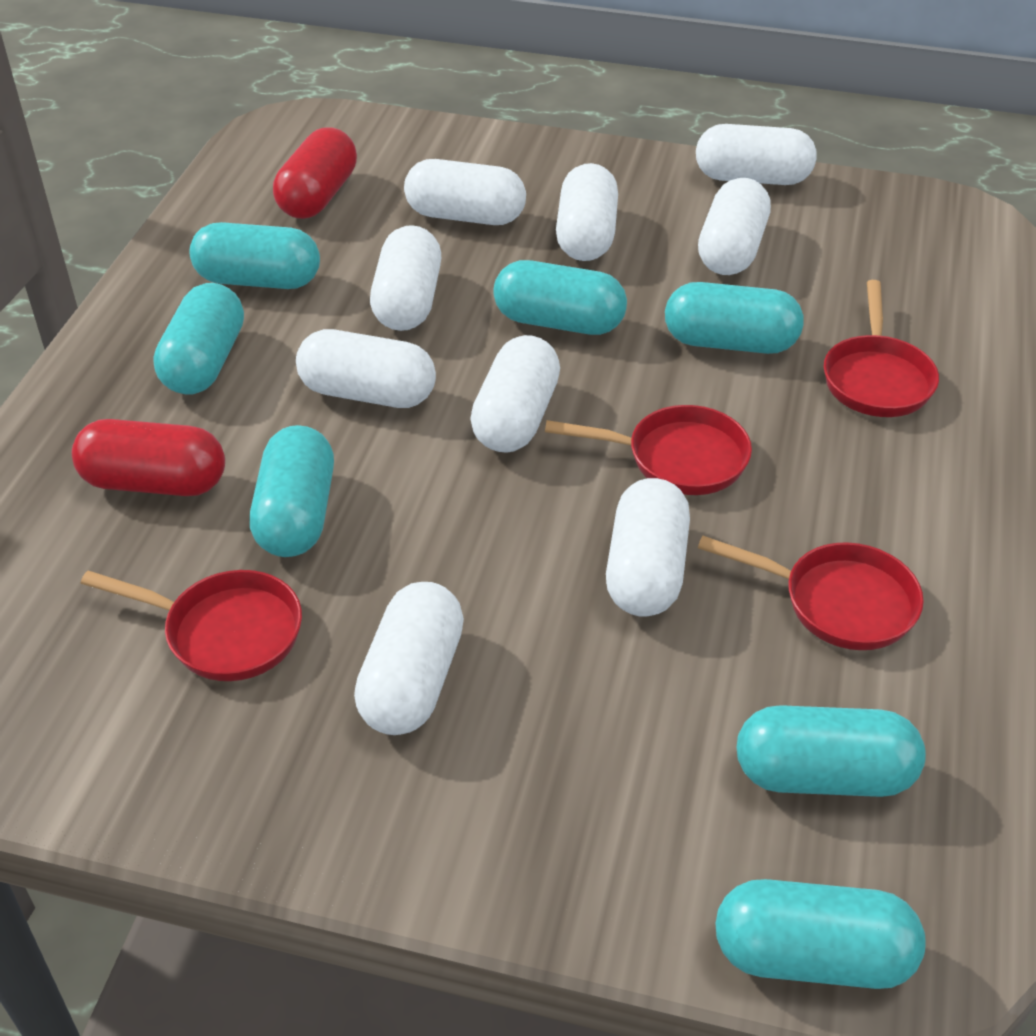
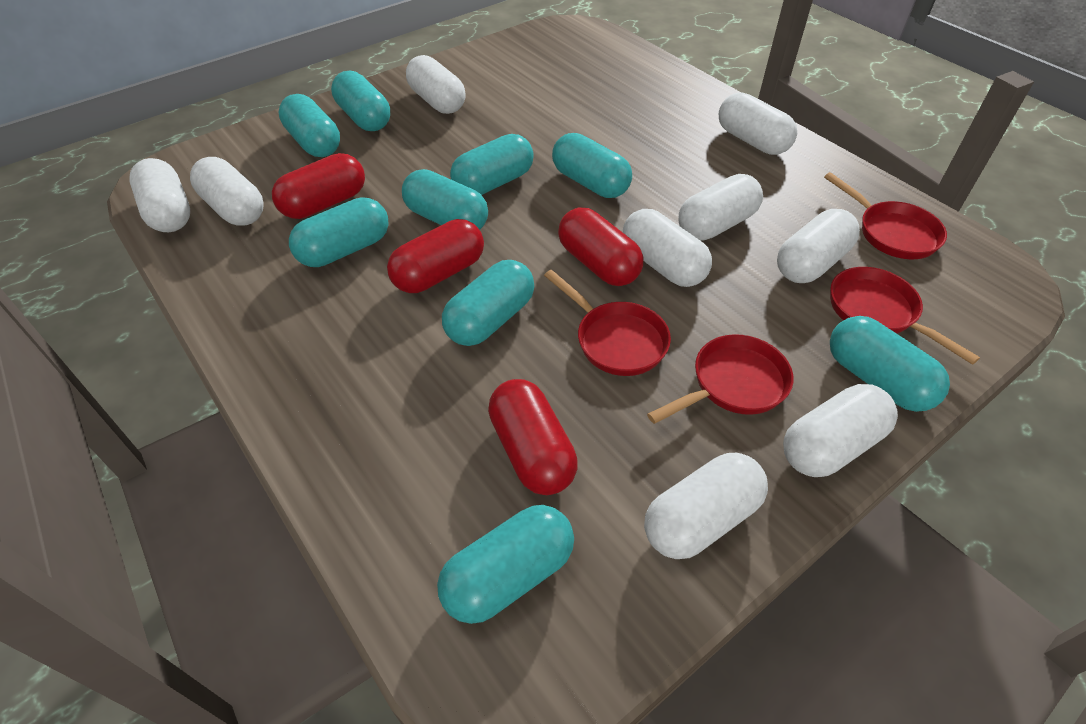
red capsule: 2 -> 4
turquoise capsule: 7 -> 9

